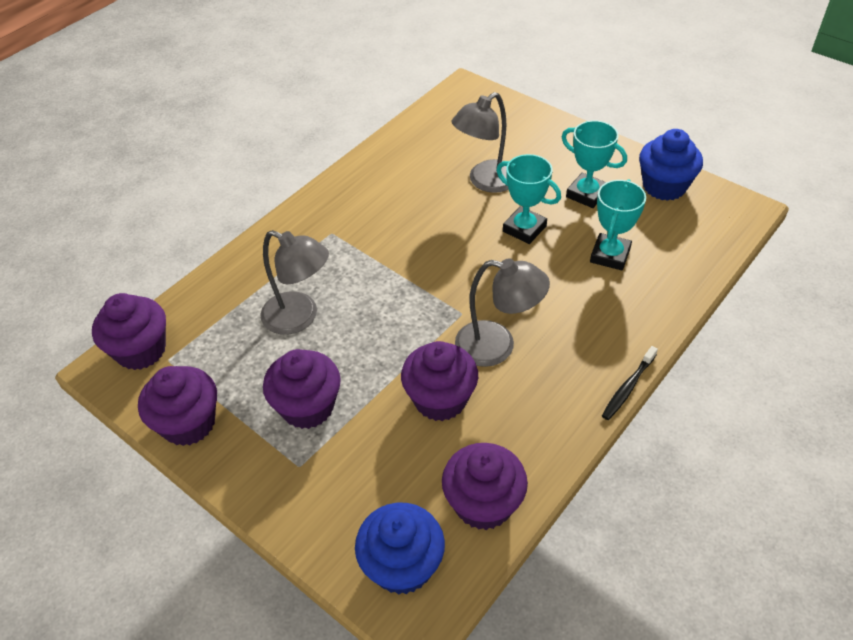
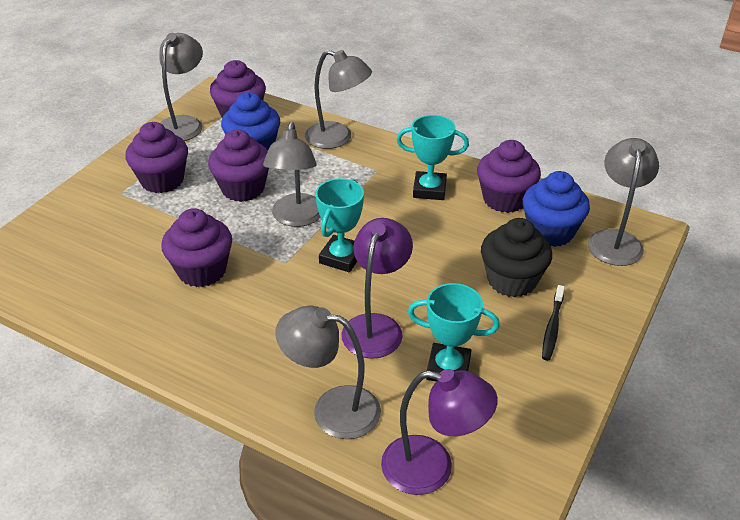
black cupcake: 0 -> 1
grey lamp: 3 -> 5
purple lamp: 0 -> 2

